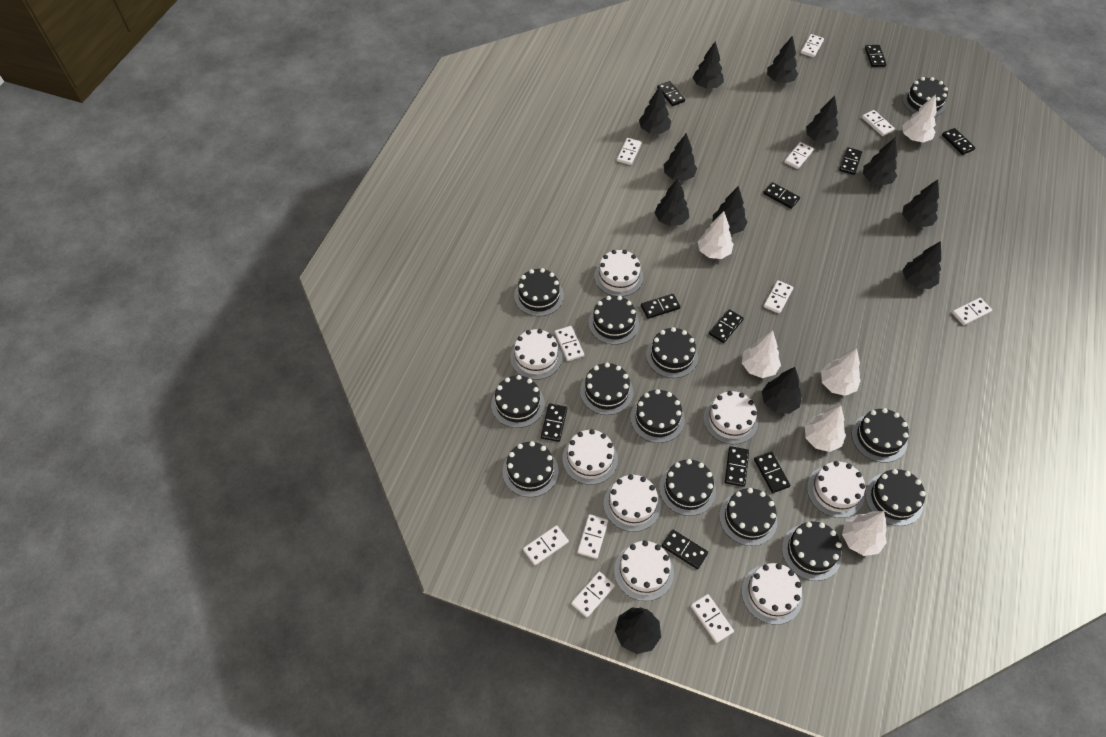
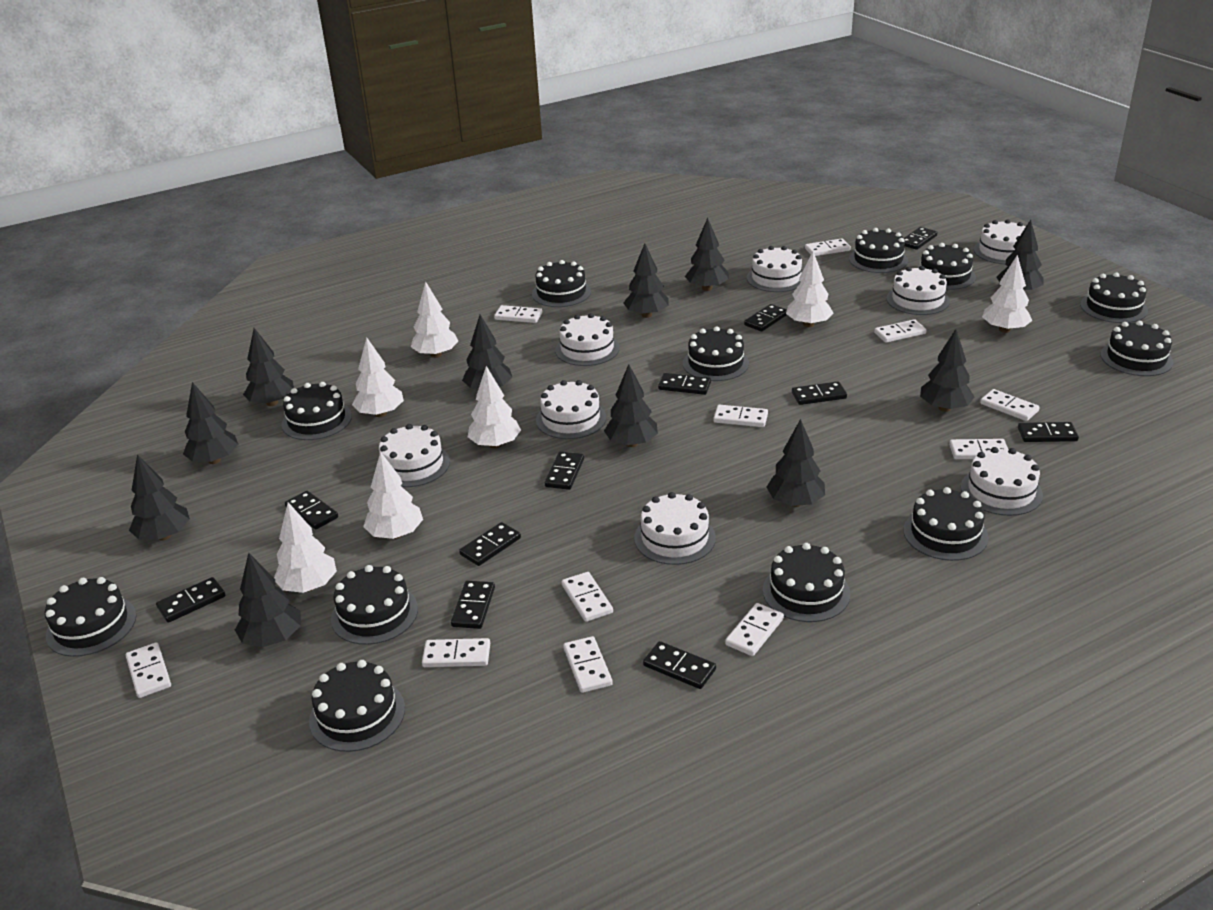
black cake: 13 -> 12
black tree: 12 -> 11
white tree: 6 -> 7

